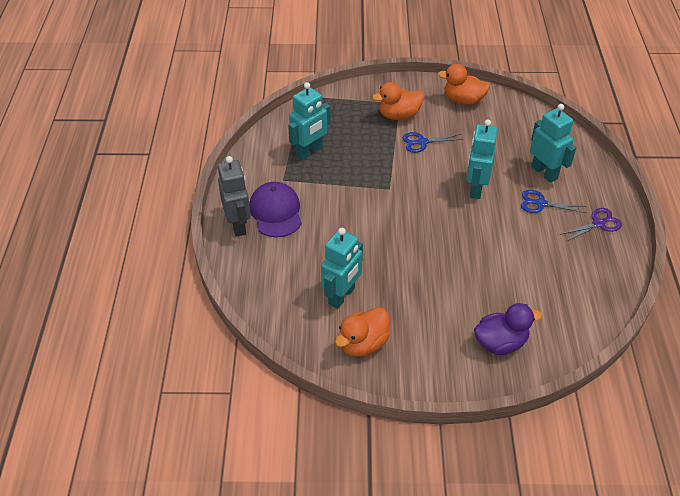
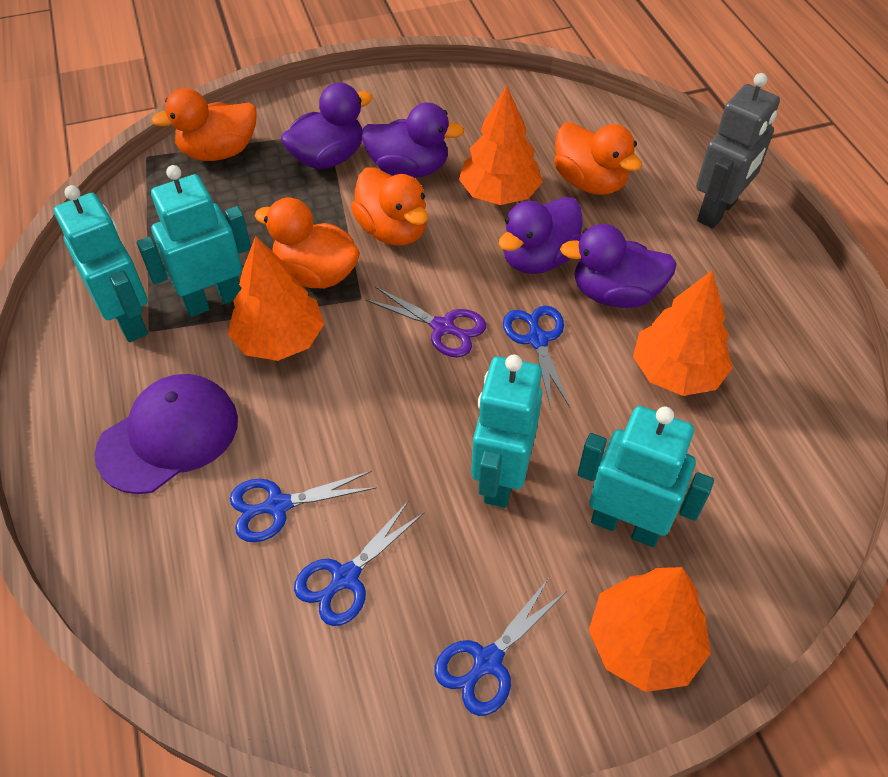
blue scissors: 2 -> 4
orange duck: 3 -> 4
orange tree: 0 -> 4
purple duck: 1 -> 4

